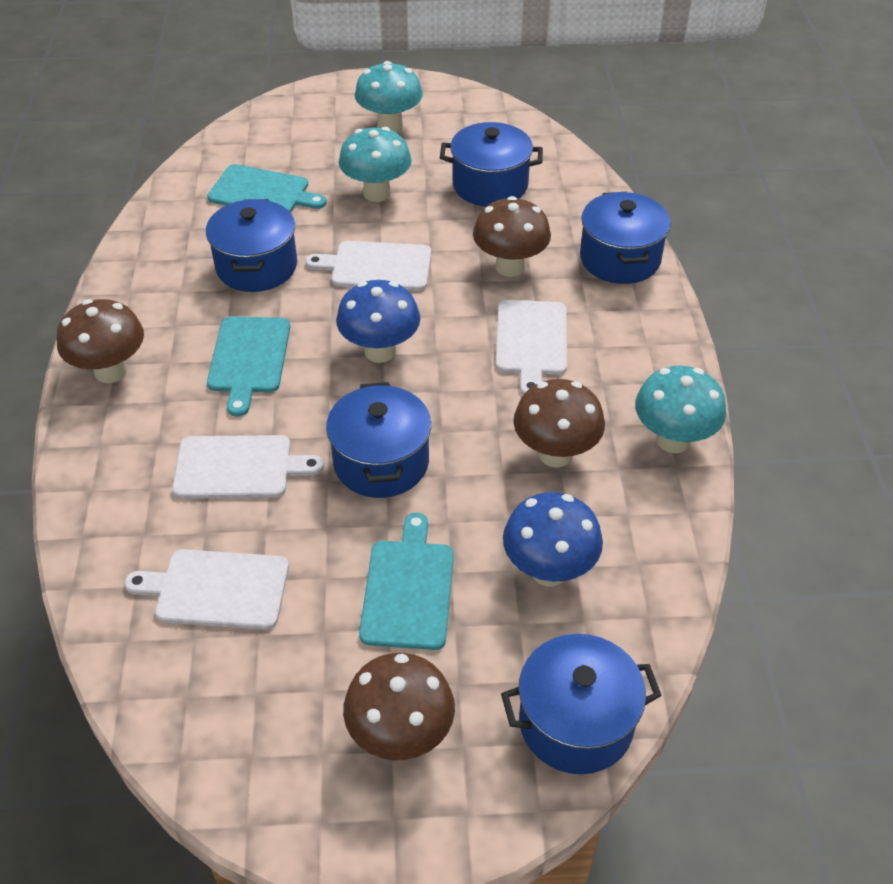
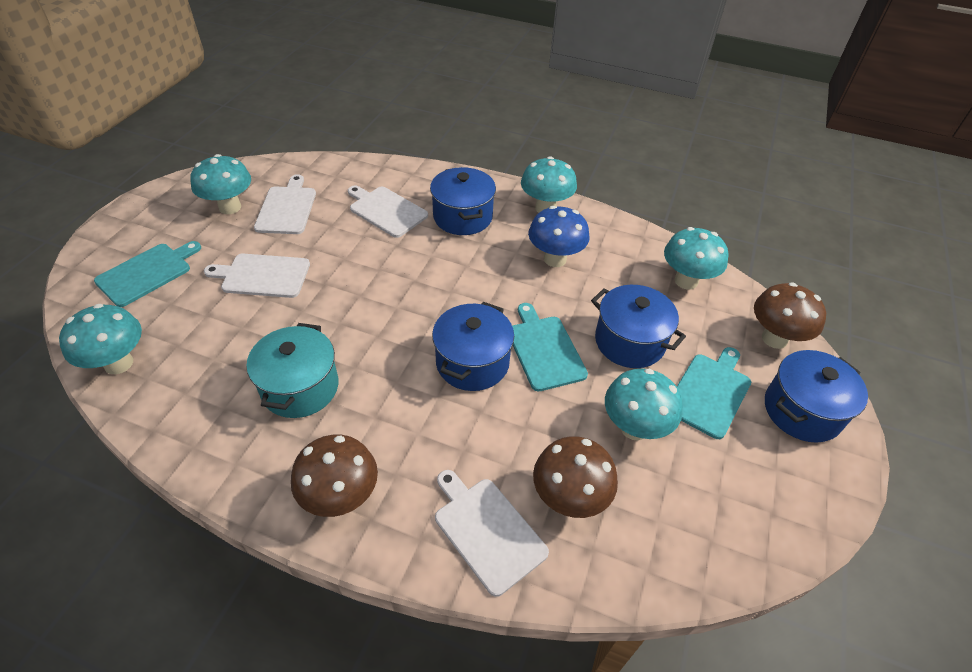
blue mushroom: 2 -> 1
blue pot: 5 -> 4
brown mushroom: 4 -> 3
turquoise mushroom: 3 -> 5
turquoise pot: 0 -> 1

